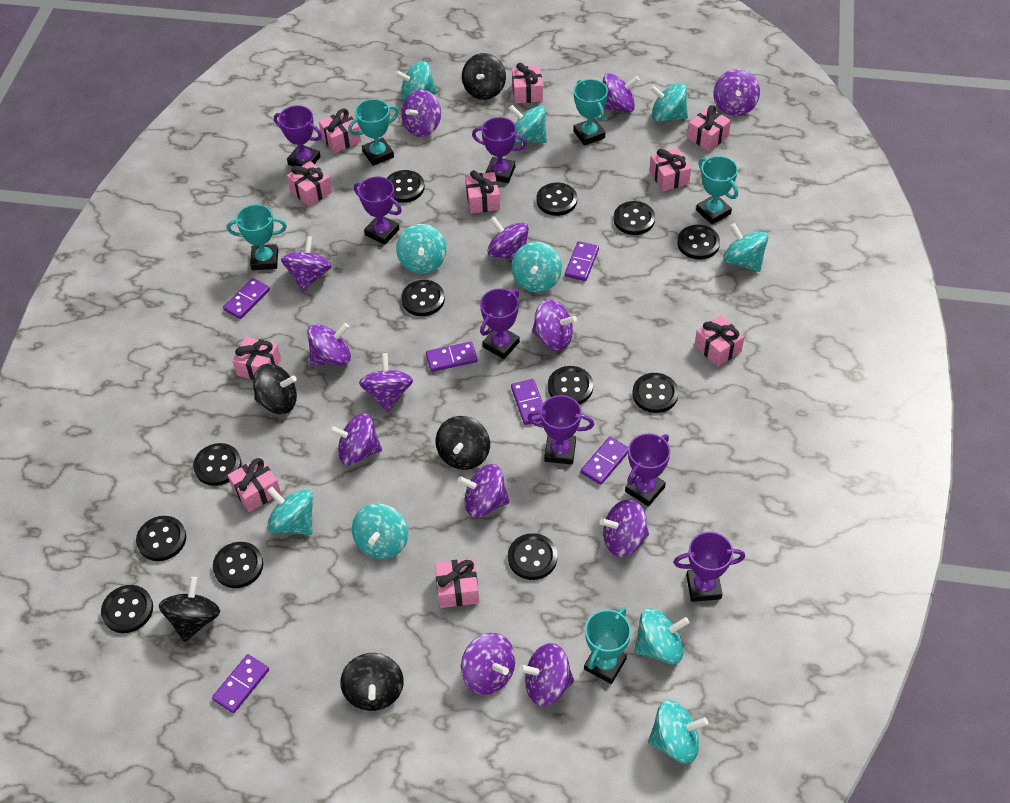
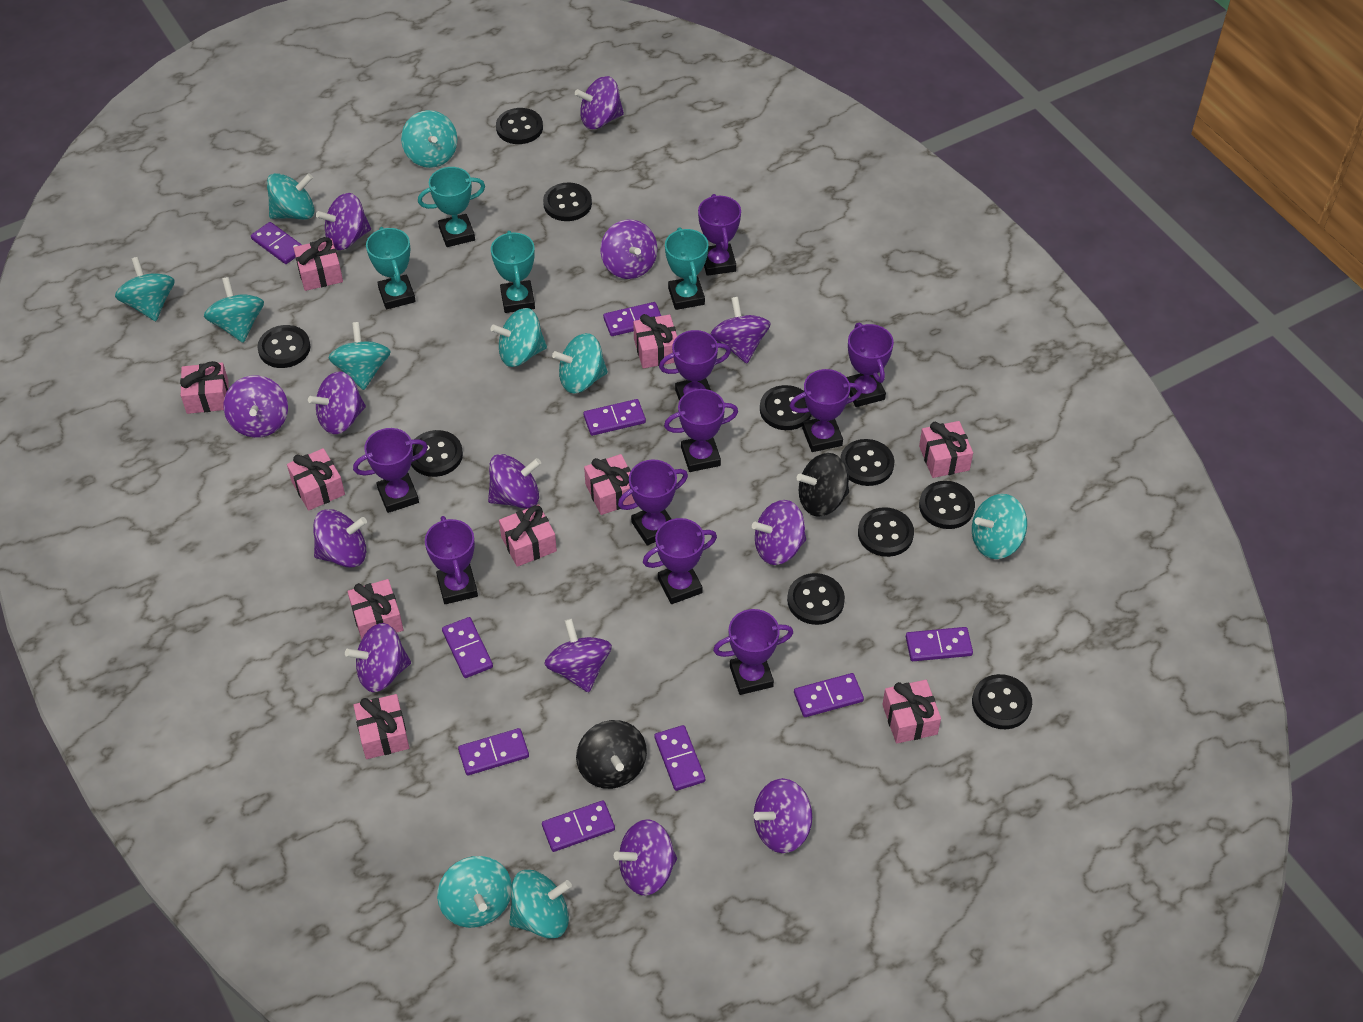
black button: 12 -> 10
black spinning top: 5 -> 2
purple domino: 6 -> 9
purple trophy: 7 -> 10
turquoise trophy: 5 -> 4

